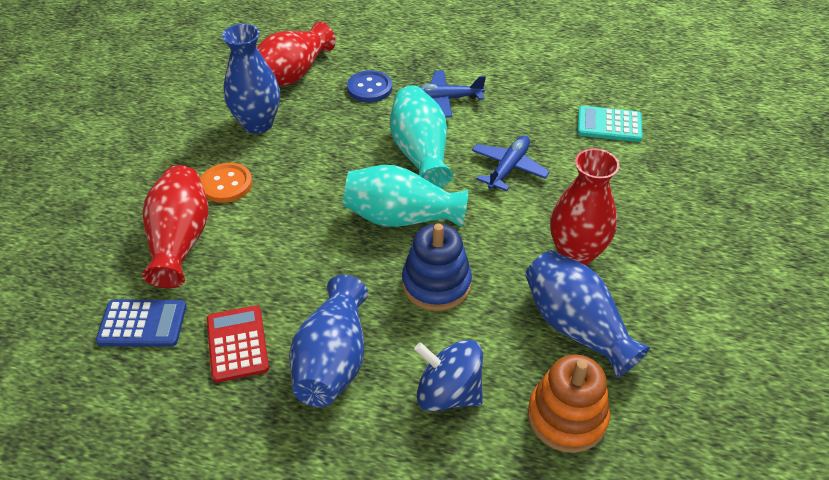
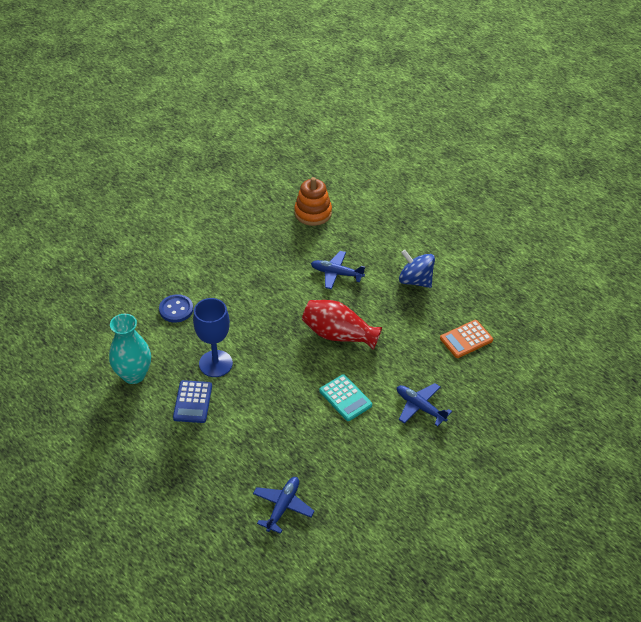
blue goblet: 0 -> 1
blue plane: 2 -> 3
blue stacking toy: 1 -> 0
blue vase: 3 -> 0
orange button: 1 -> 0
orange calculator: 0 -> 1
red calculator: 1 -> 0
red vase: 3 -> 1
turquoise vase: 2 -> 1

